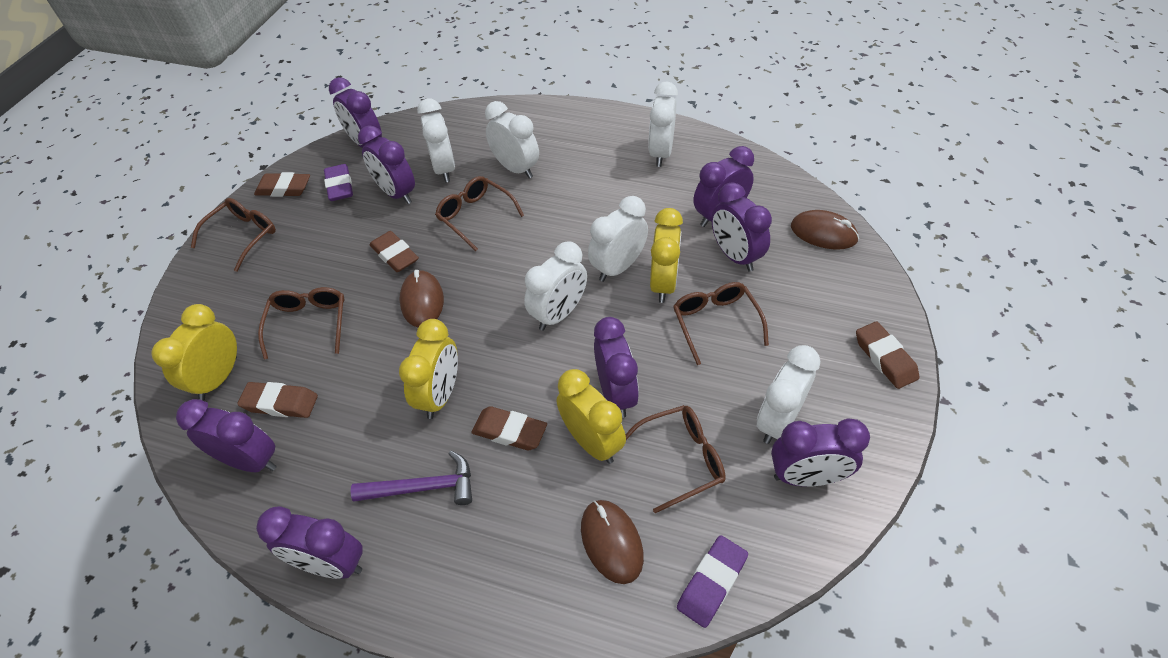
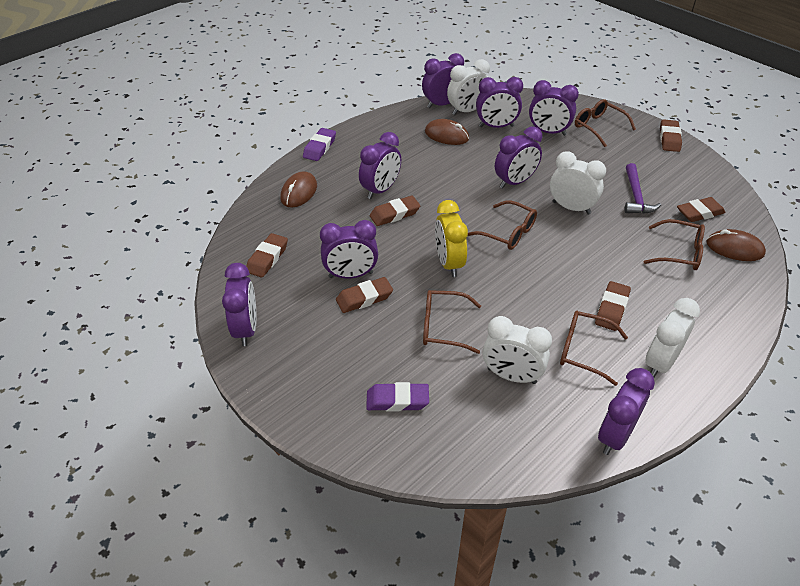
brown eraser: 5 -> 6
white clock: 6 -> 4
yellow clock: 4 -> 1

